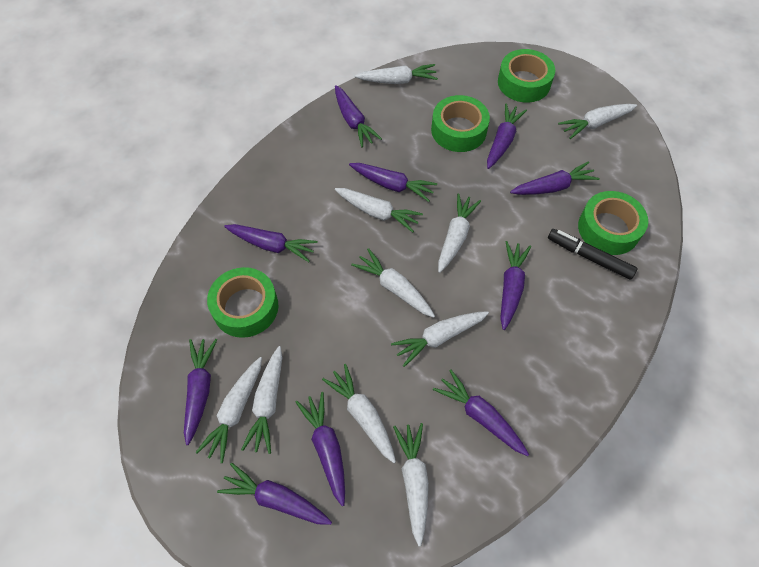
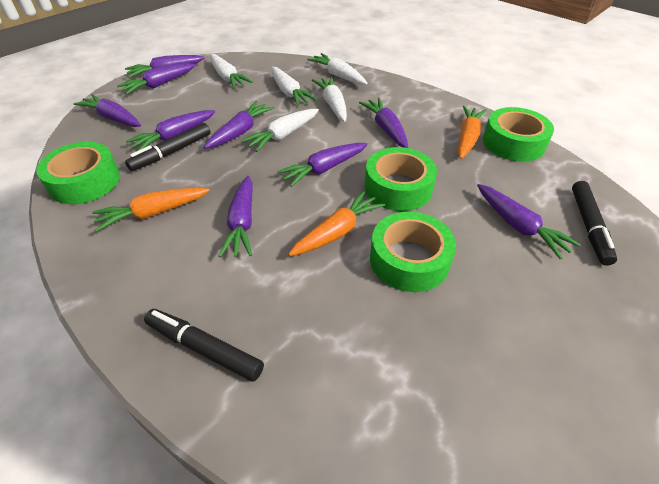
black marker: 1 -> 3
orange carrot: 0 -> 3
purple carrot: 10 -> 9
white carrot: 10 -> 5

